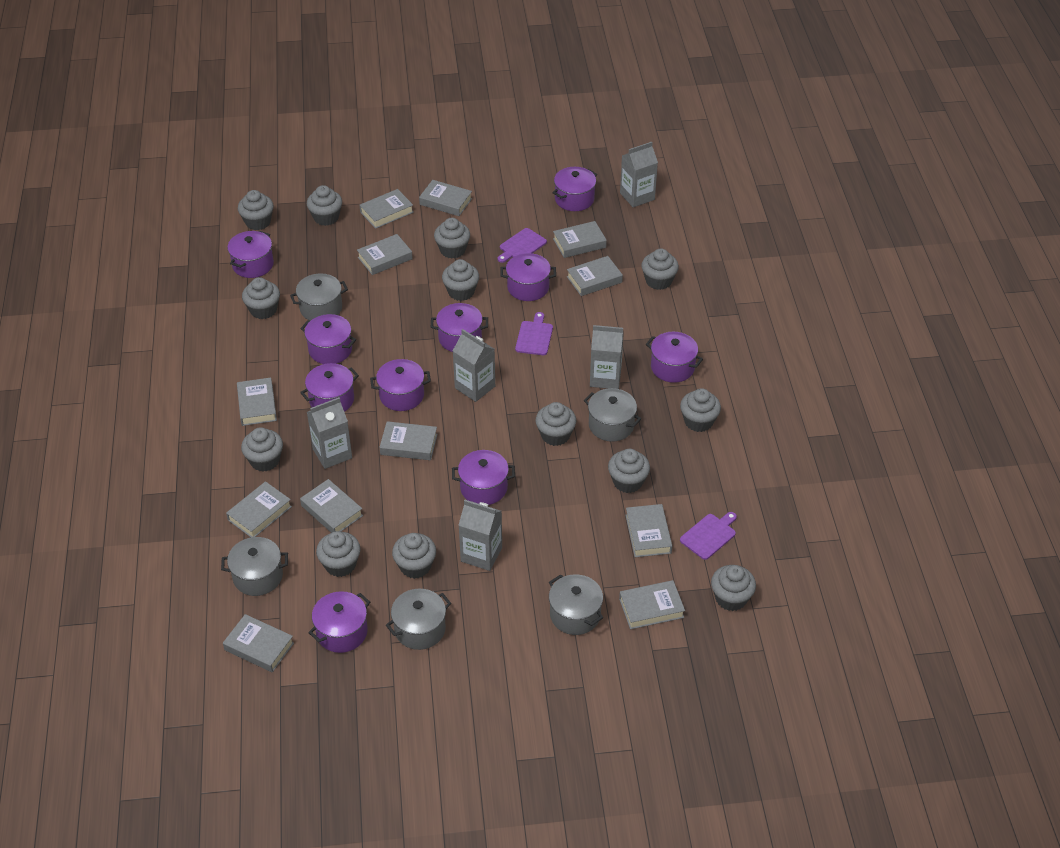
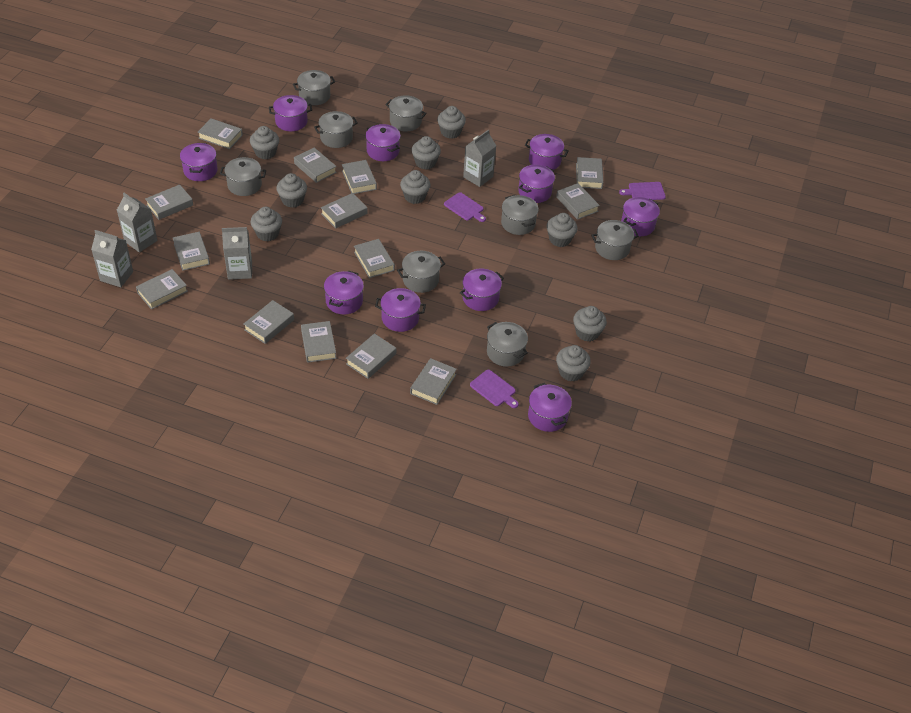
grey book: 12 -> 14
grey carton: 5 -> 4
grey cupcake: 13 -> 9
grey pot: 5 -> 8

